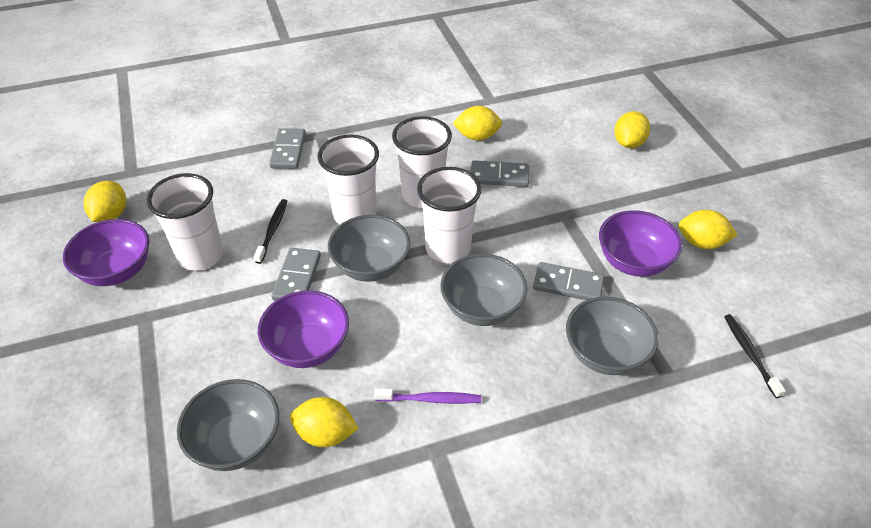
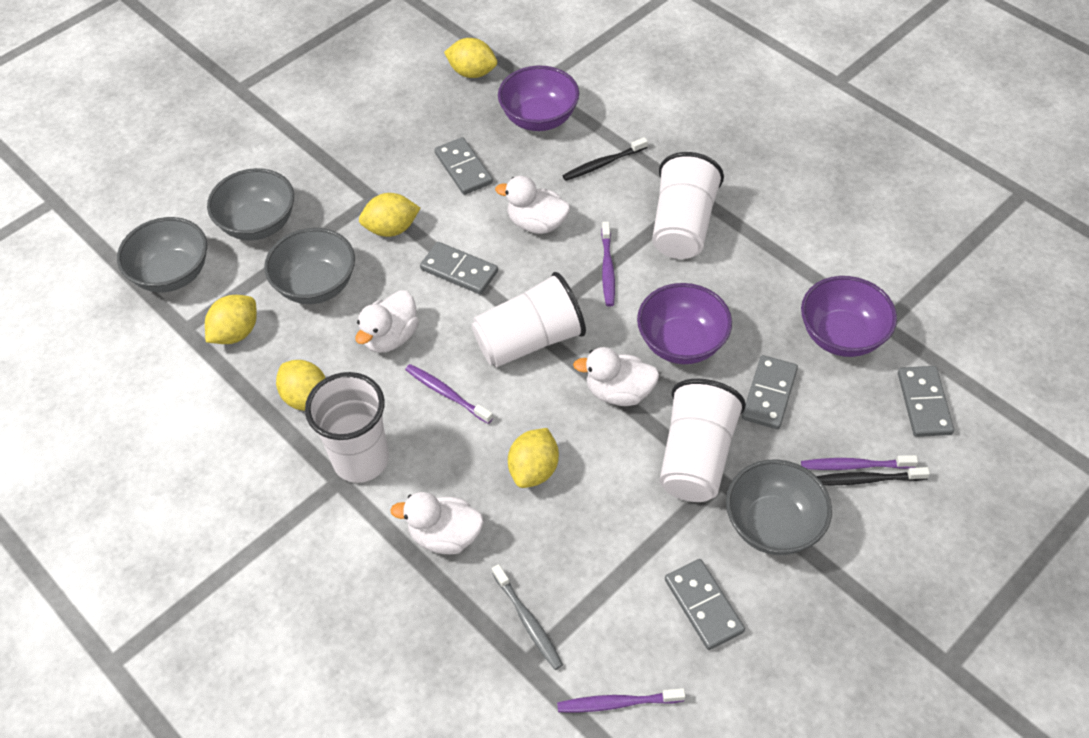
grey domino: 4 -> 5
grey toothbrush: 0 -> 1
purple toothbrush: 1 -> 4
white duck: 0 -> 4

